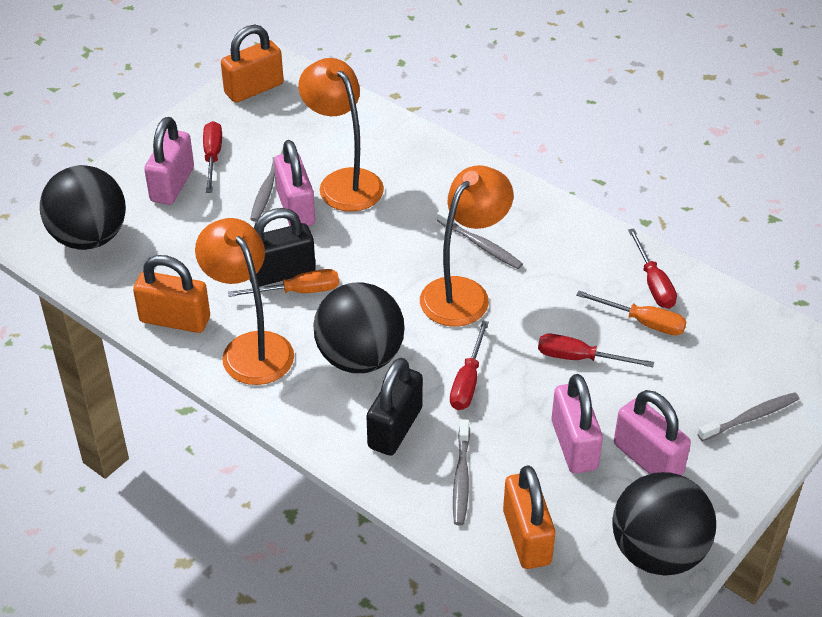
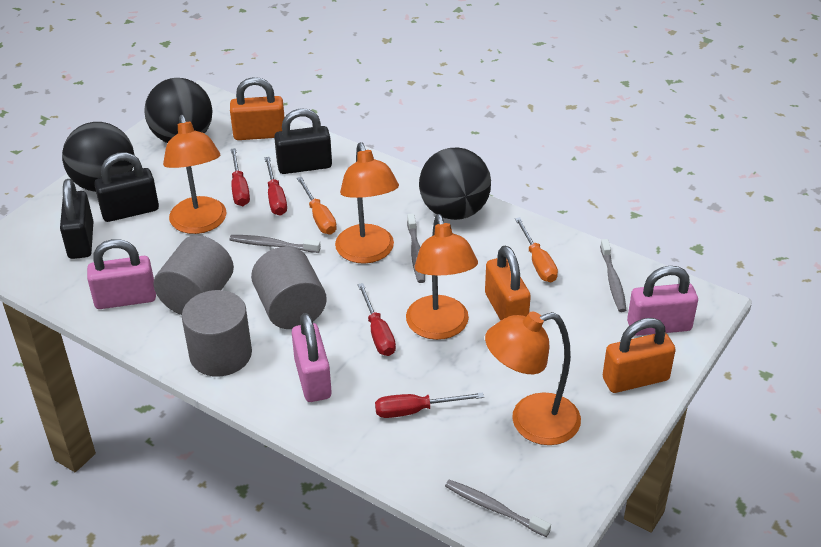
black padlock: 2 -> 3
grey cylinder: 0 -> 3
orange lamp: 3 -> 4
pink padlock: 4 -> 3

